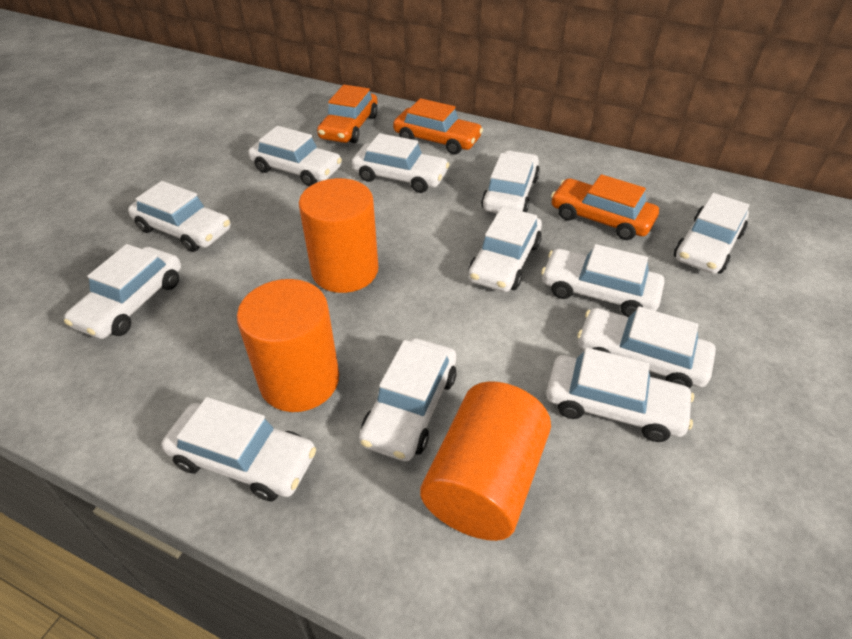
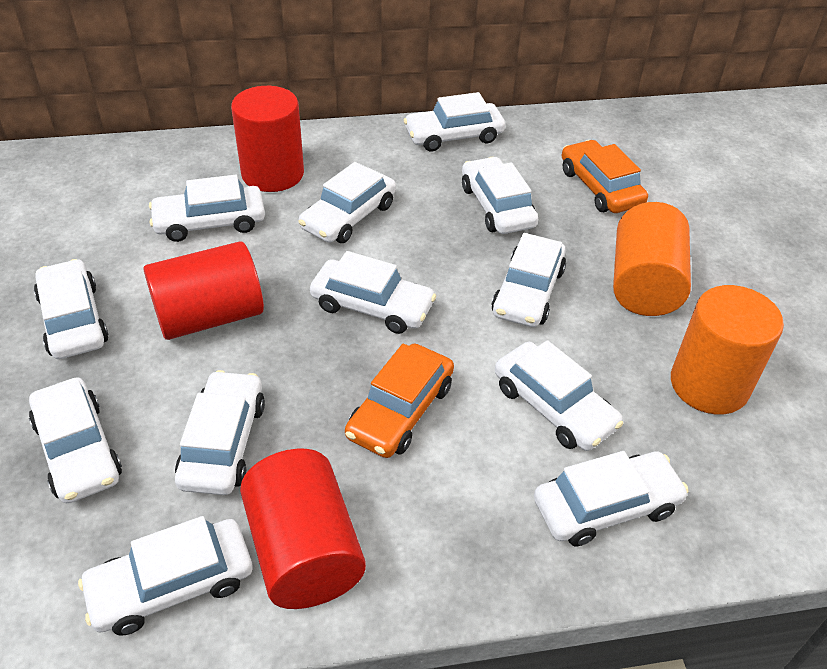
orange car: 3 -> 2
orange cylinder: 3 -> 2
red cylinder: 0 -> 3

